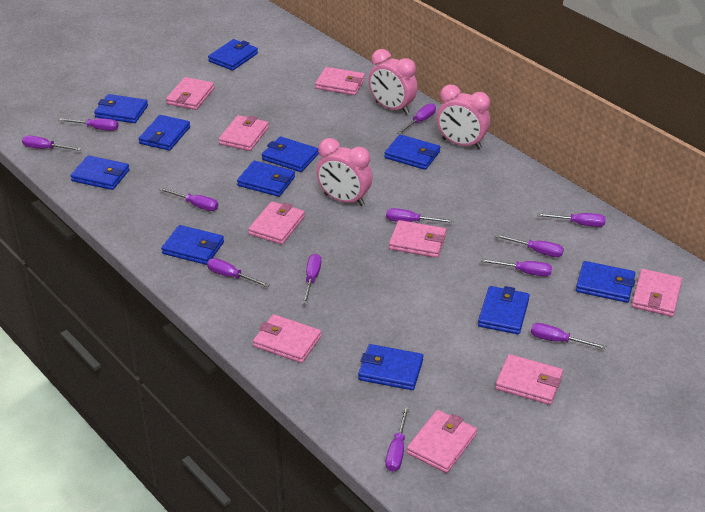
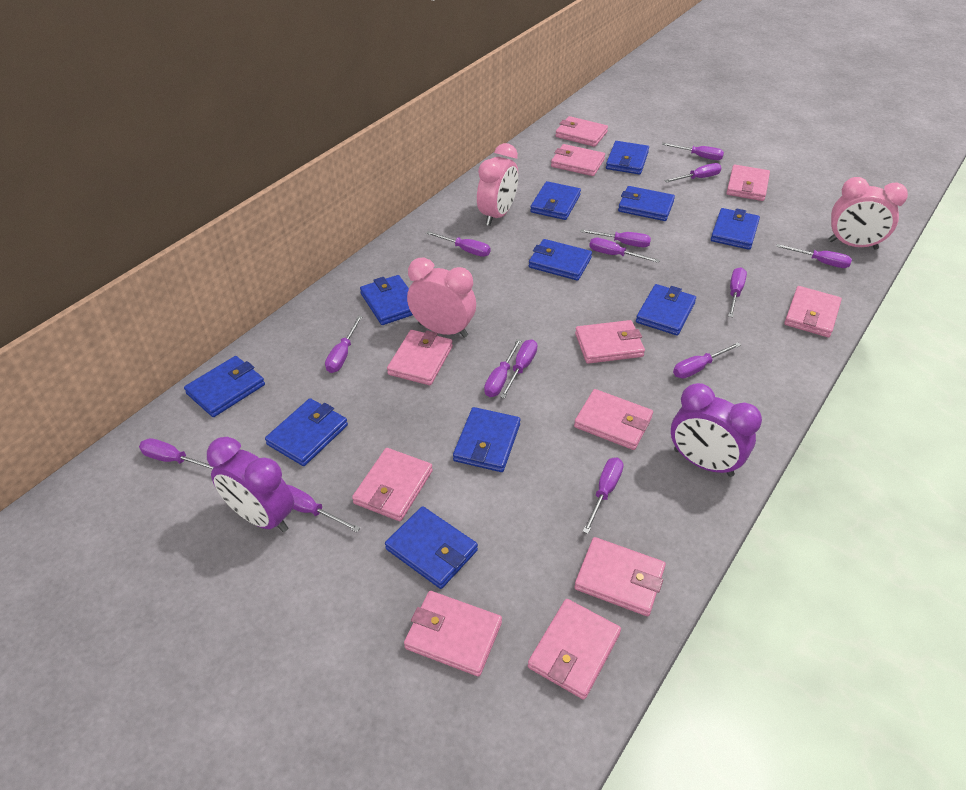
pink wallet: 9 -> 11
purple clock: 0 -> 2
purple screwdriver: 12 -> 14

